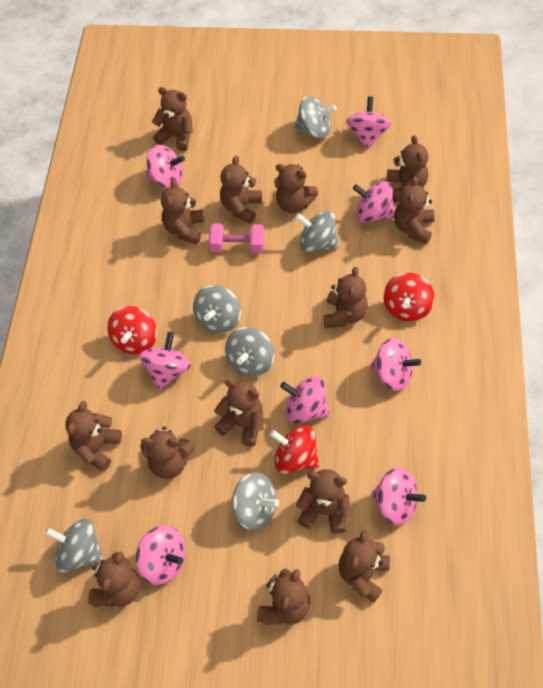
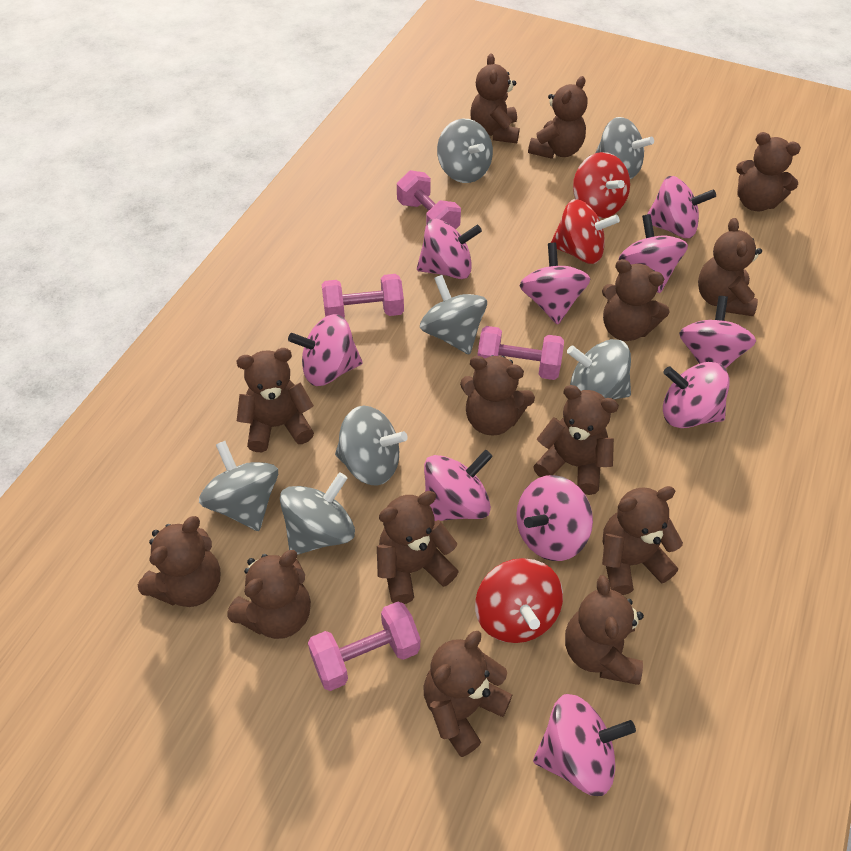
grey spinning top: 6 -> 7
pink dumbbell: 1 -> 4
pink spinning top: 8 -> 10

